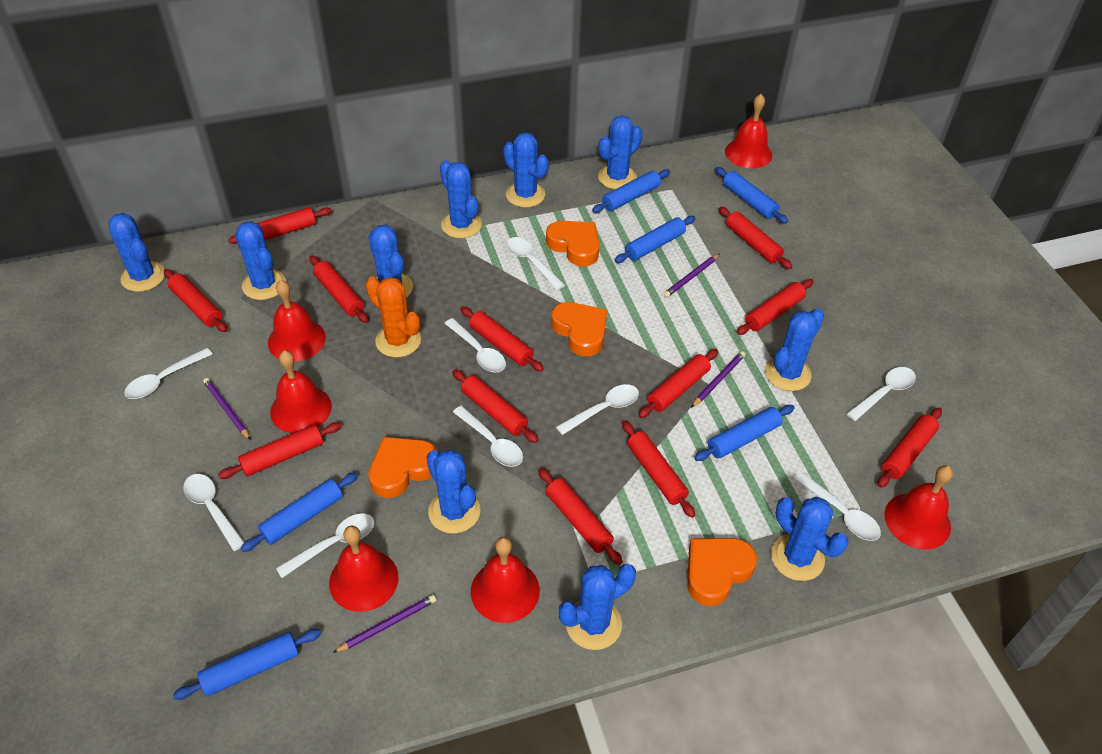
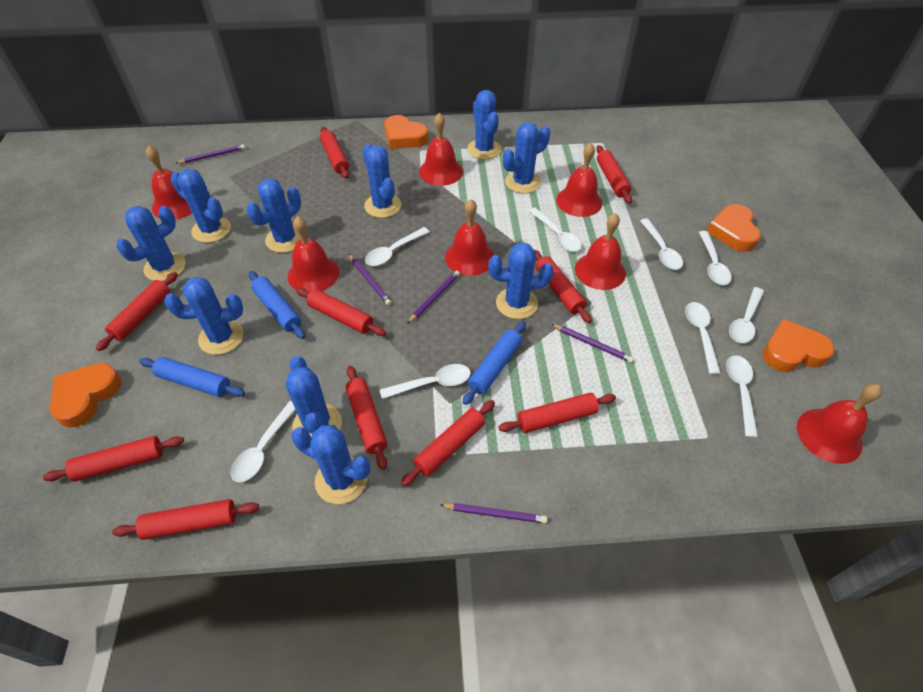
blue rolling pin: 6 -> 3
orange cactus: 1 -> 0
purple pencil: 4 -> 5
red bell: 6 -> 7
red rolling pin: 12 -> 10

